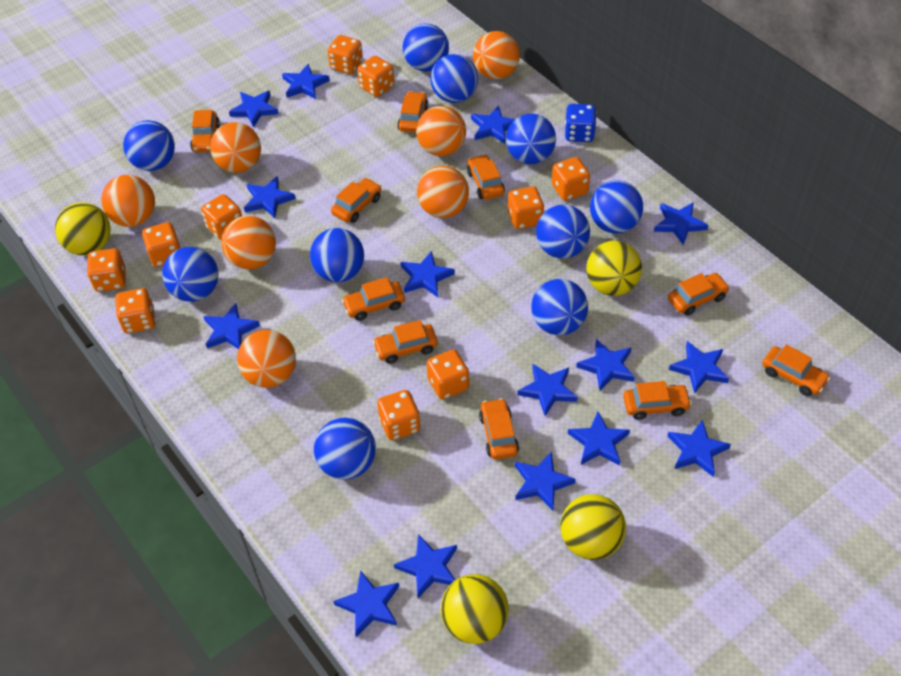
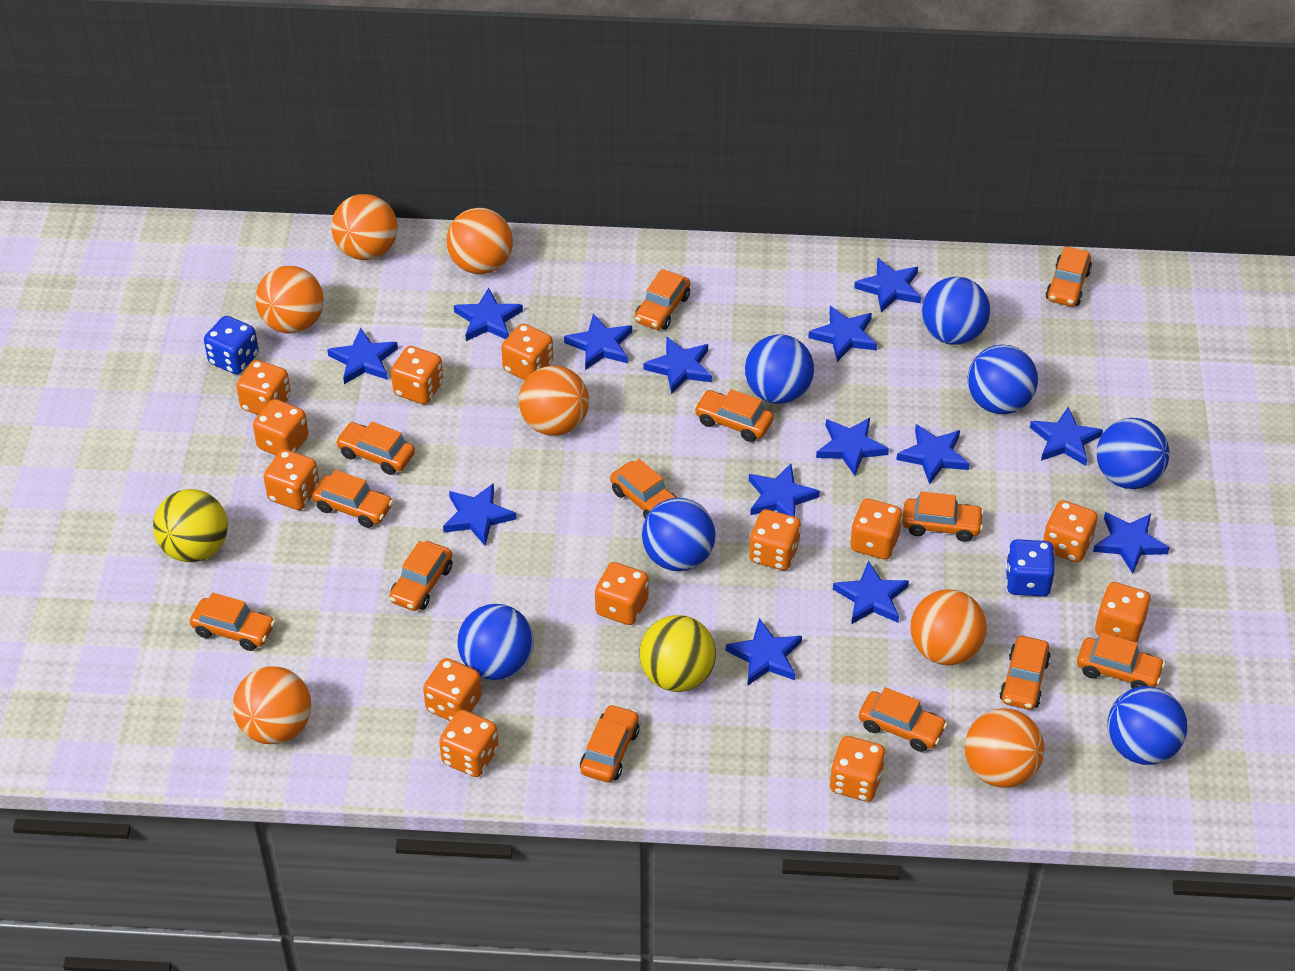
blue ball: 10 -> 7
blue dice: 1 -> 2
blue star: 15 -> 14
orange car: 10 -> 13
orange dice: 10 -> 13
yellow ball: 4 -> 2

